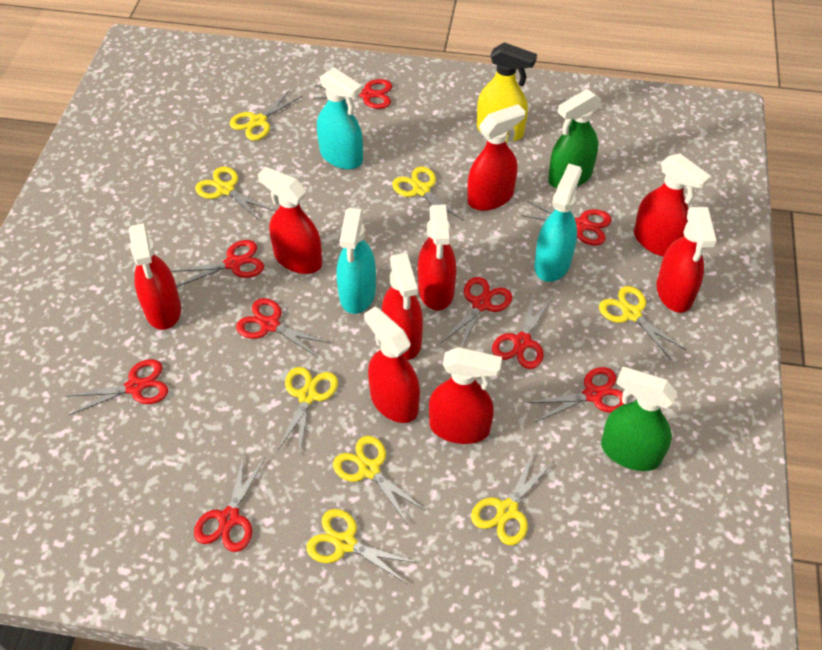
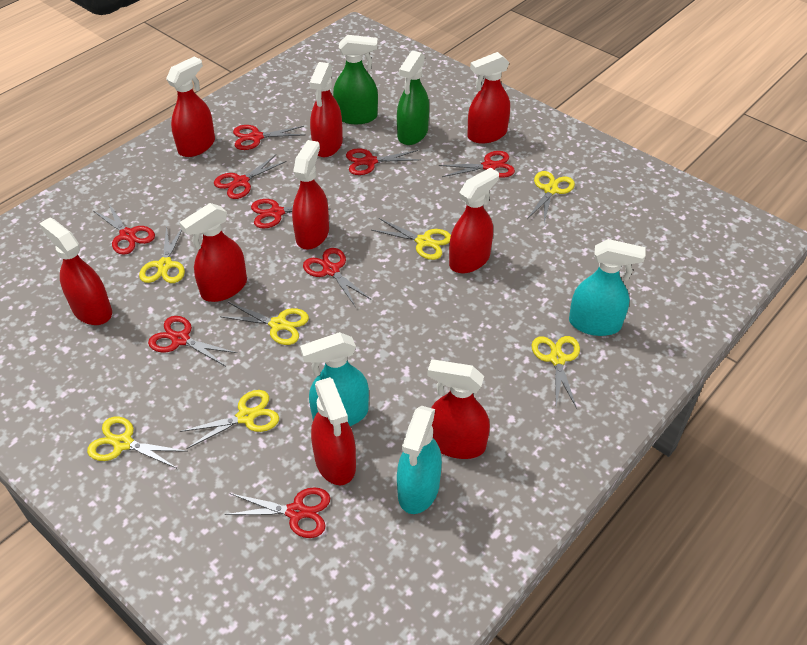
yellow scissors: 8 -> 7
yellow spray bottle: 1 -> 0

